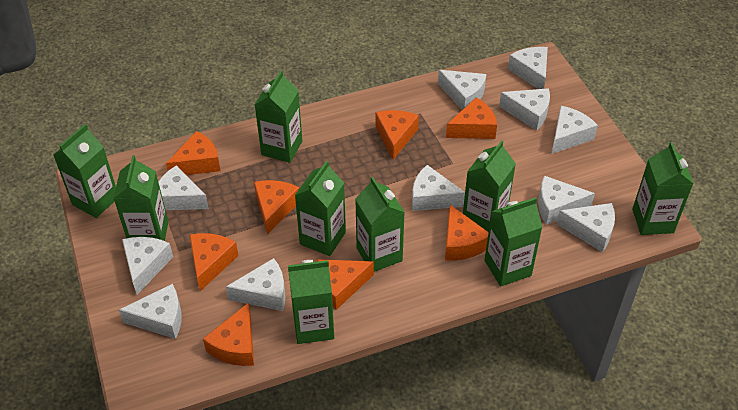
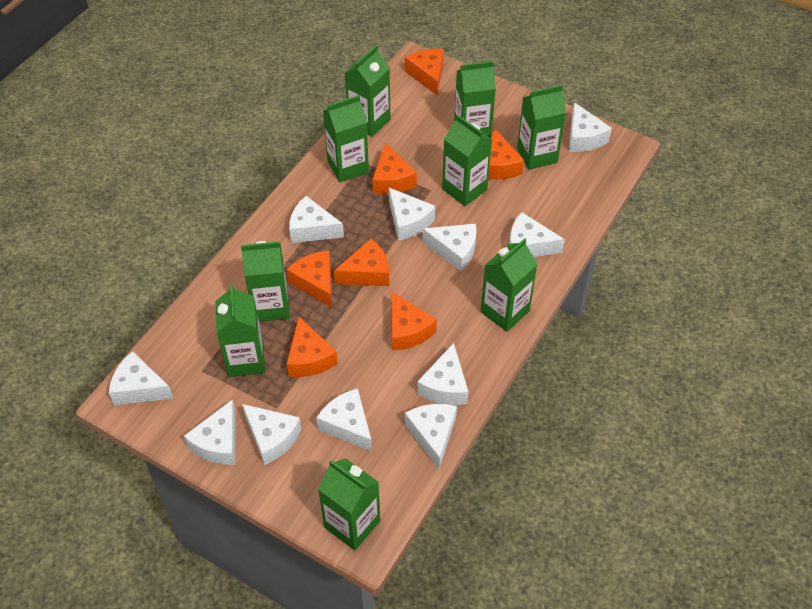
orange cheese: 8 -> 7

